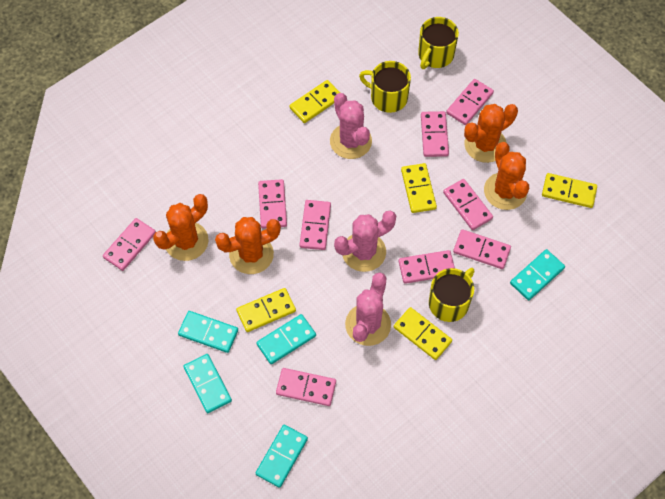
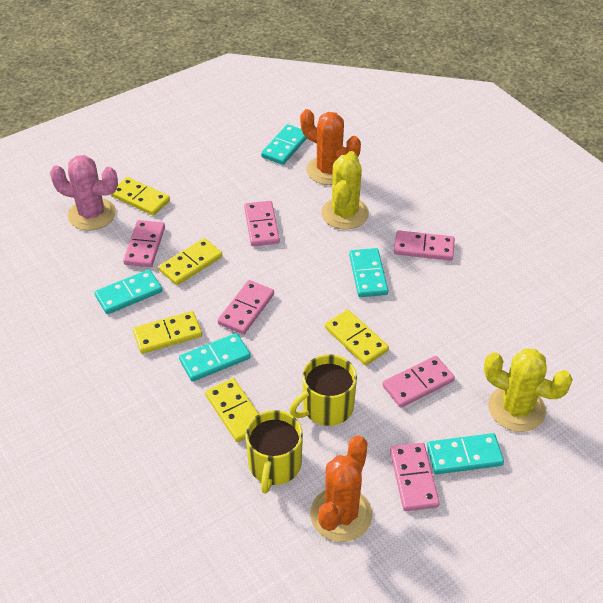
orange cactus: 4 -> 2
pink cactus: 3 -> 1
pink domino: 9 -> 6
yellow cactus: 0 -> 2
yellow mug: 3 -> 2

